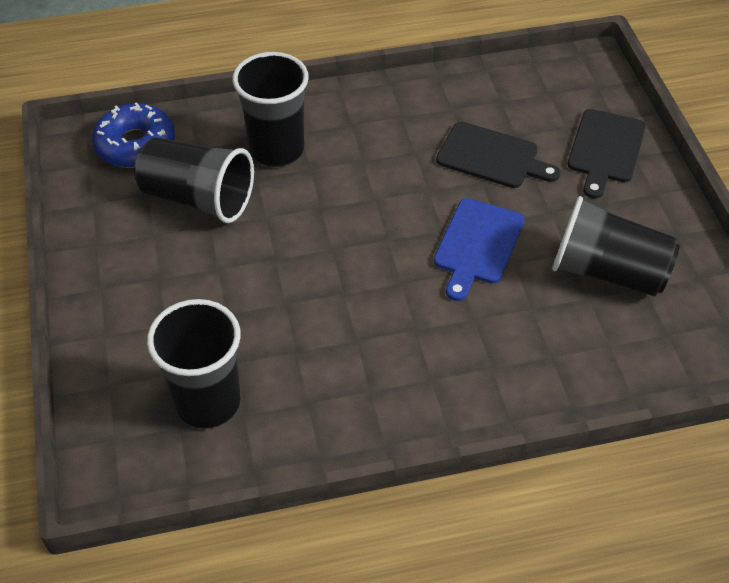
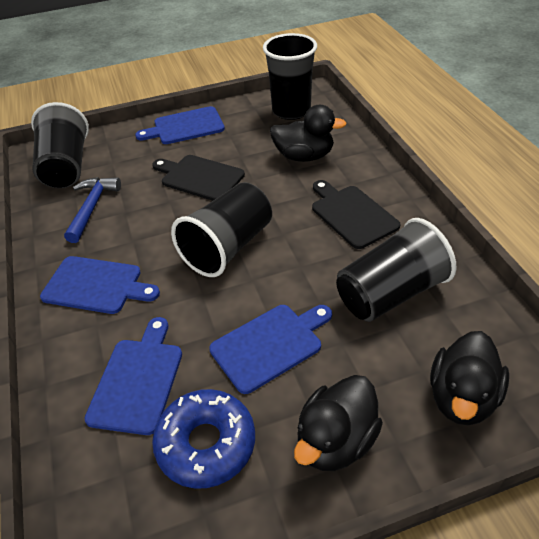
black duck: 0 -> 3
blue cutting board: 1 -> 4
blue hammer: 0 -> 1

